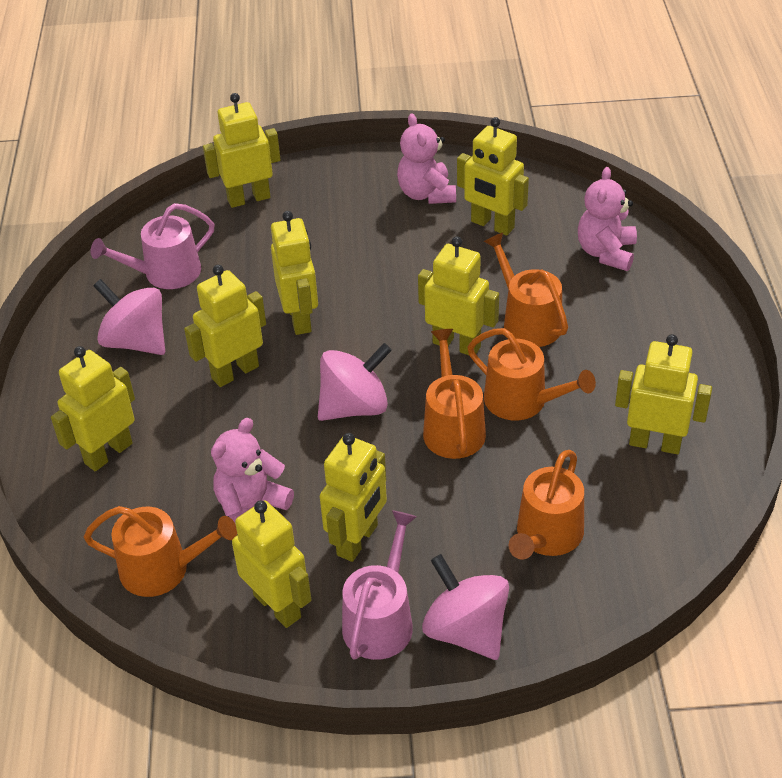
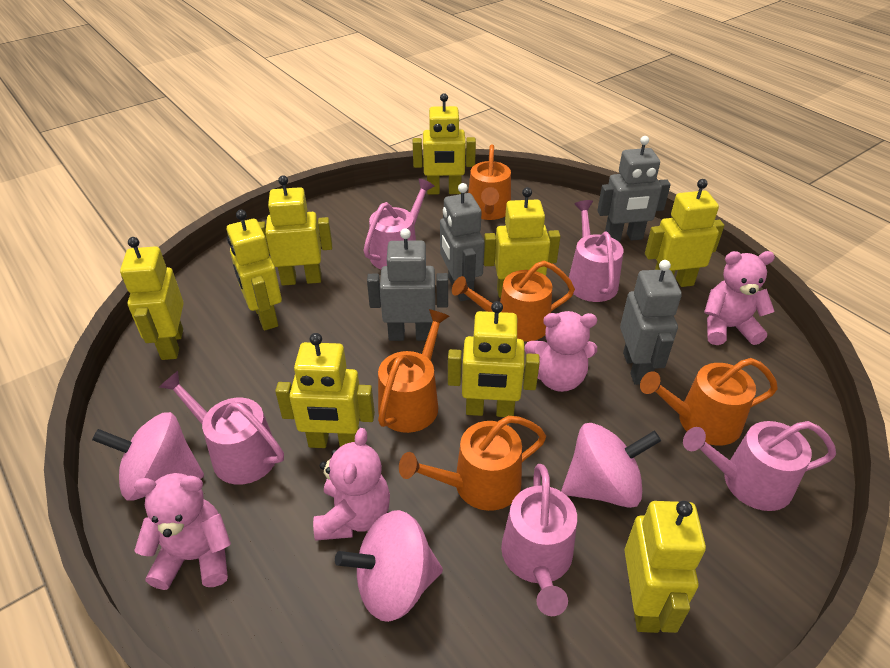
grey robot: 0 -> 4
pink teddy bear: 3 -> 4
pink watering can: 2 -> 5

